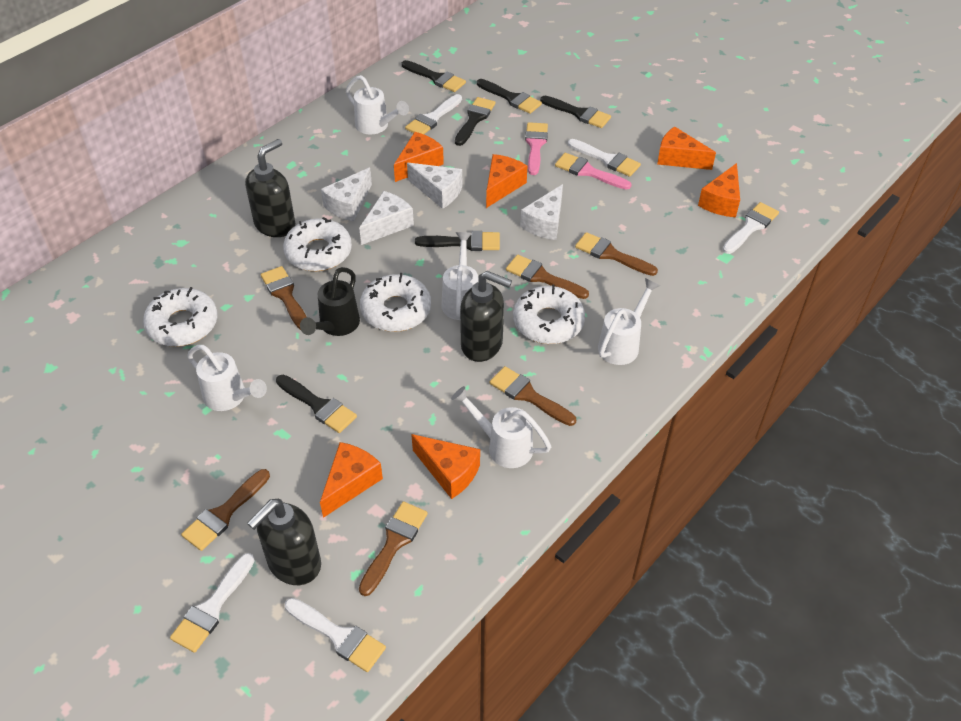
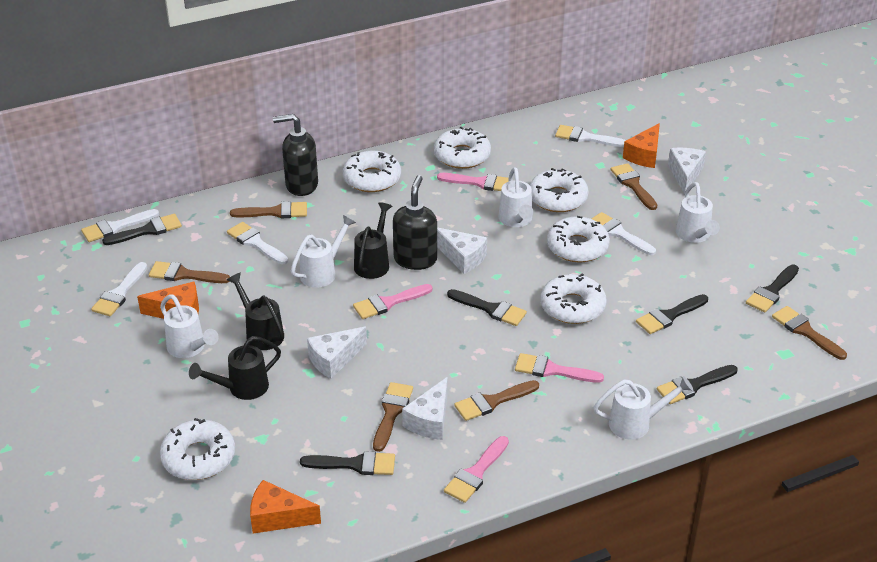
black soap dispenser: 3 -> 2
black watering can: 1 -> 3
orange cheese: 6 -> 3
pink brush: 2 -> 4
white donut: 4 -> 6

